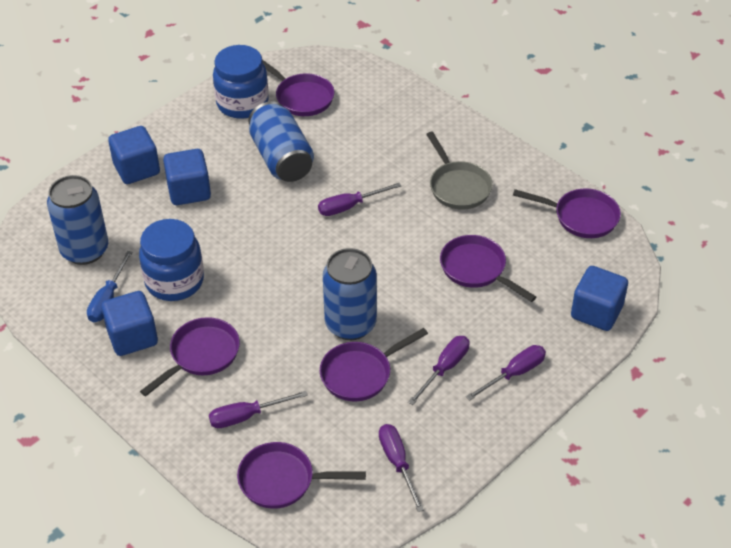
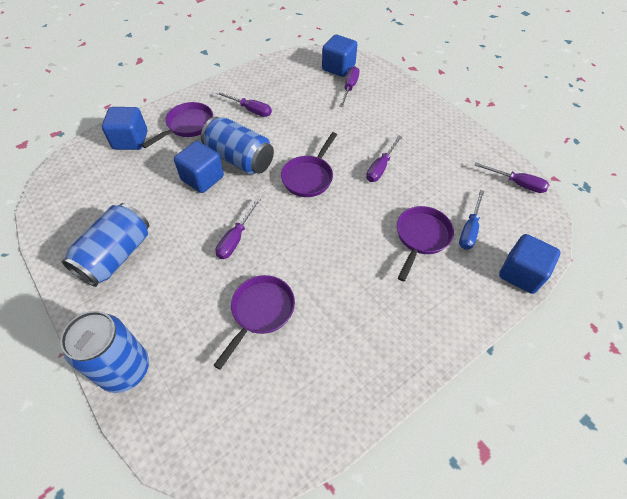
blue jar: 2 -> 0
grey pan: 1 -> 0
purple pan: 6 -> 4

